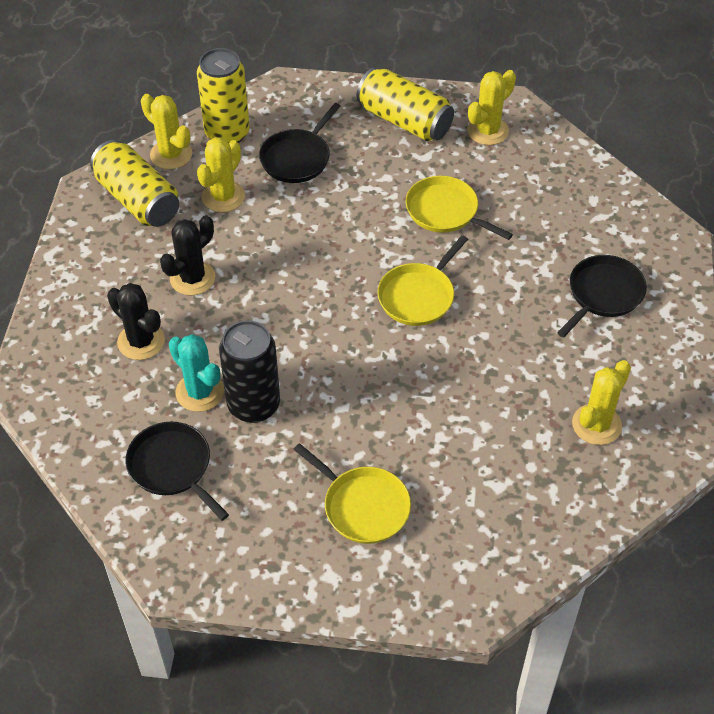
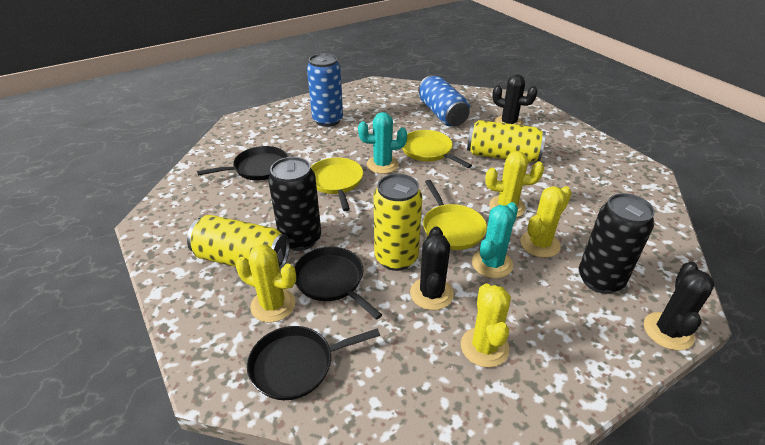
black cactus: 2 -> 3
black can: 1 -> 2
blue can: 0 -> 2
turquoise cactus: 1 -> 2

